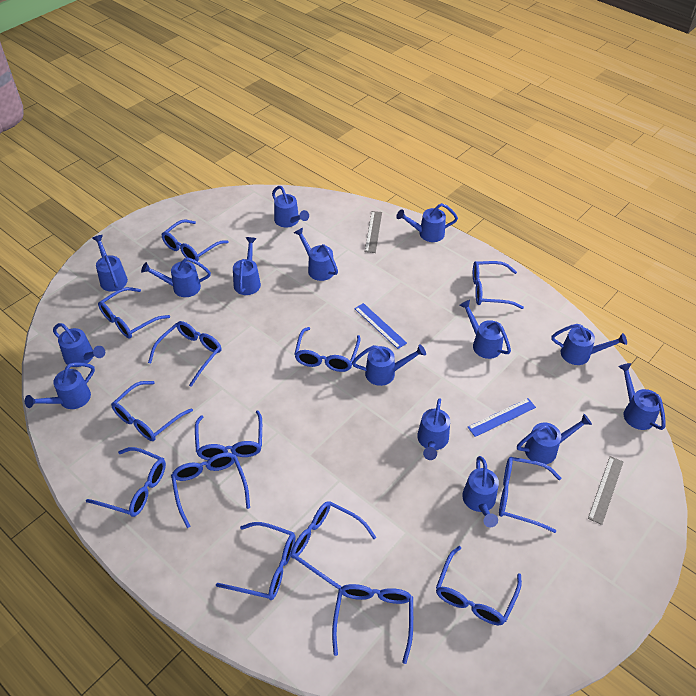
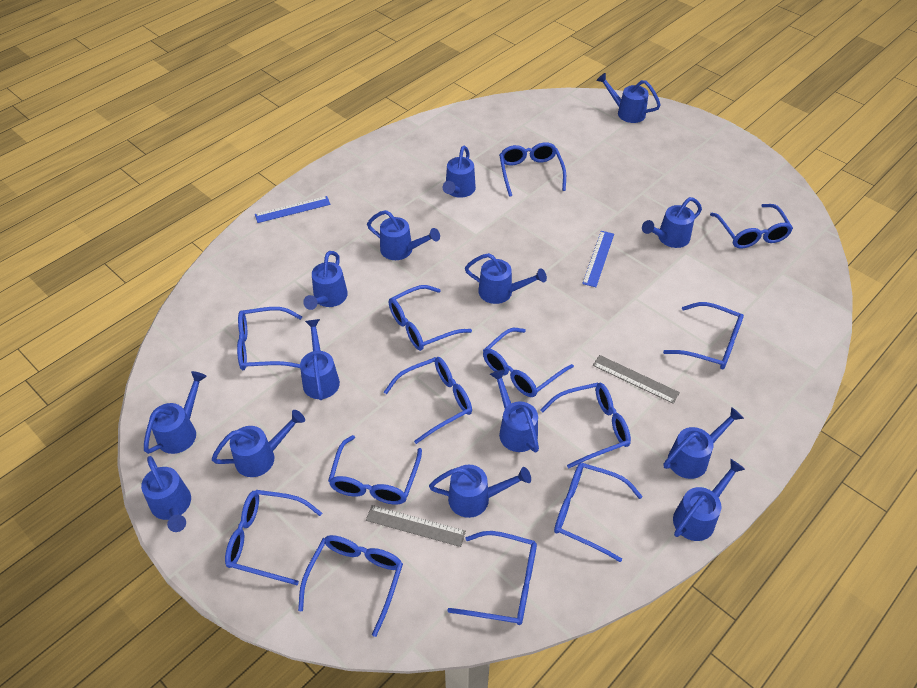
blue glasses: 14 -> 13
blue watering can: 15 -> 14

